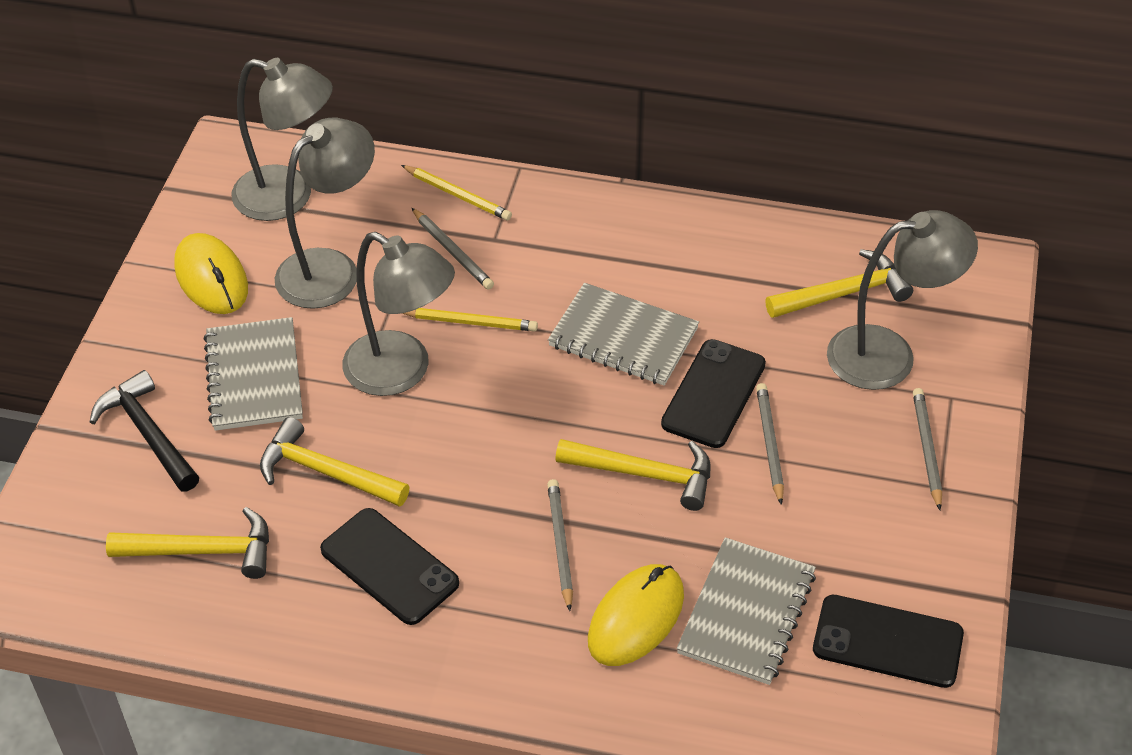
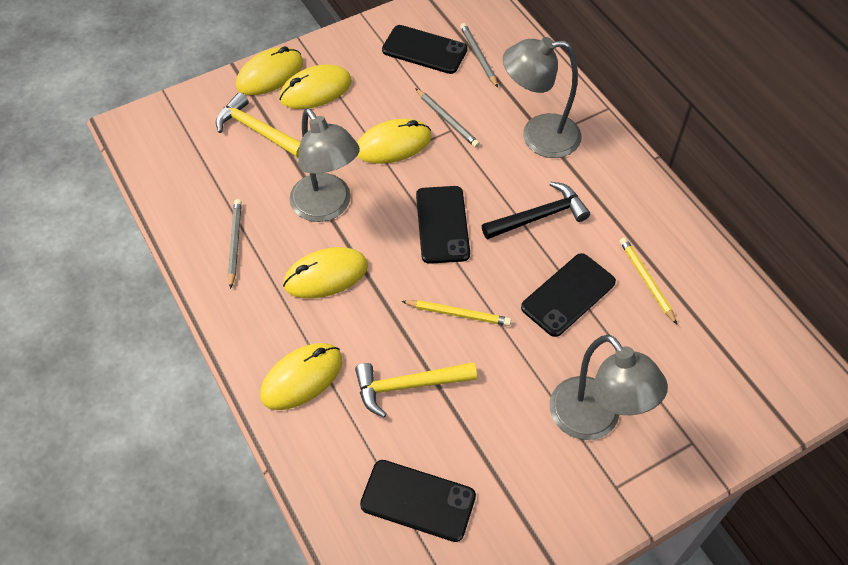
black phone: 3 -> 4
grey lamp: 4 -> 3
grey notebook: 3 -> 0
grey pencil: 4 -> 3
yellow hammer: 4 -> 2
yellow mouse: 2 -> 5

